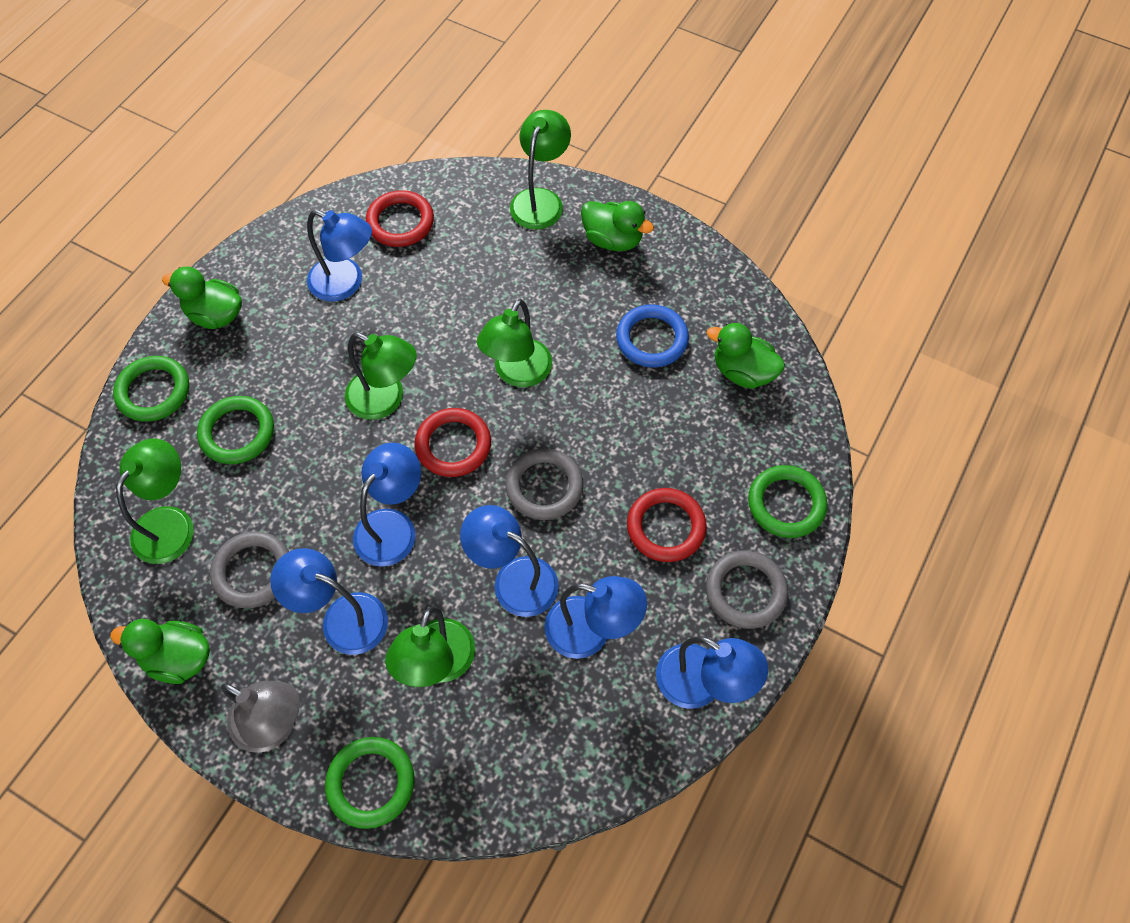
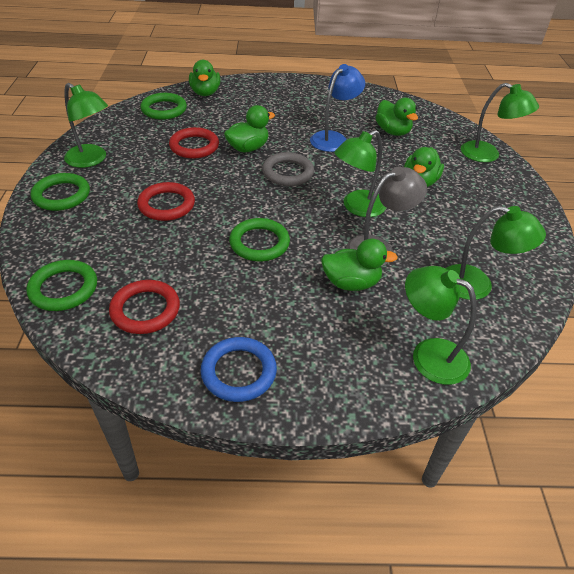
blue lamp: 6 -> 1
green duck: 4 -> 5
grey ring: 3 -> 1

